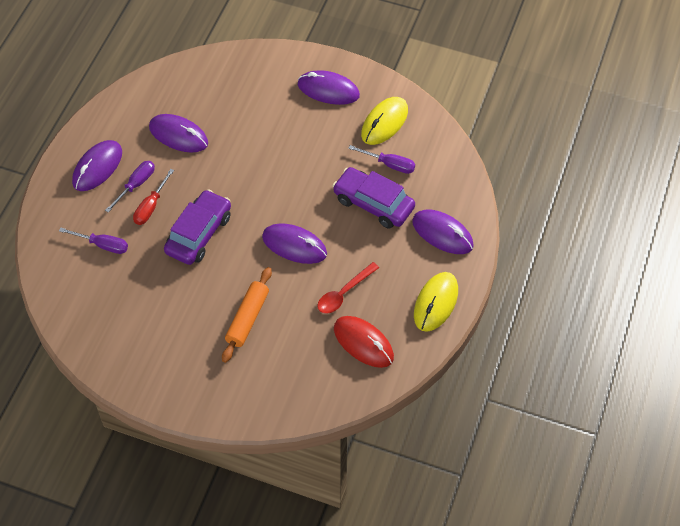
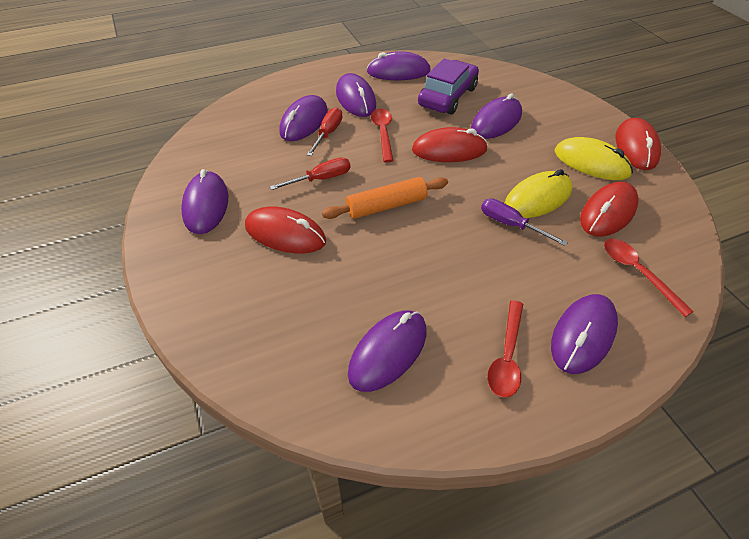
purple car: 2 -> 1
purple mouse: 5 -> 7
purple screwdriver: 3 -> 1
red mouse: 1 -> 4
red screwdriver: 1 -> 2
red spoon: 1 -> 3

